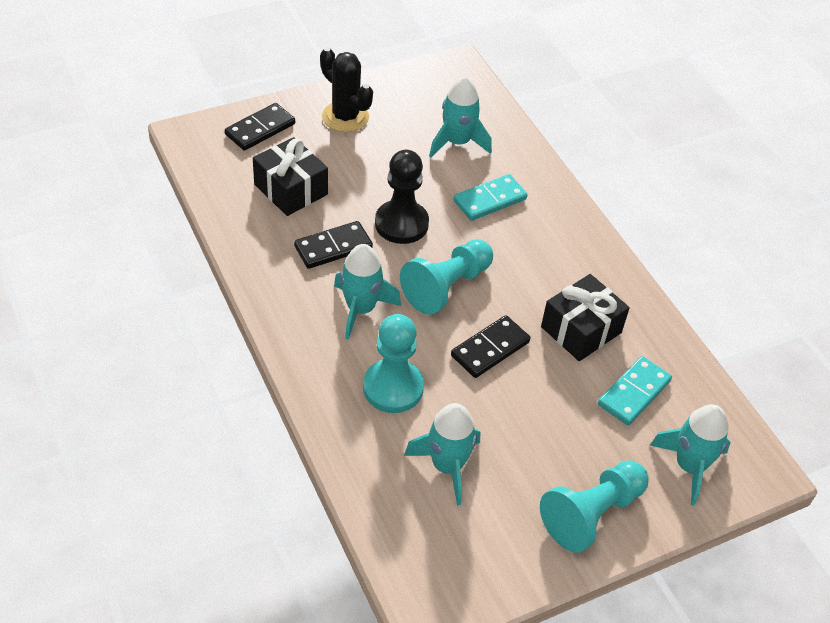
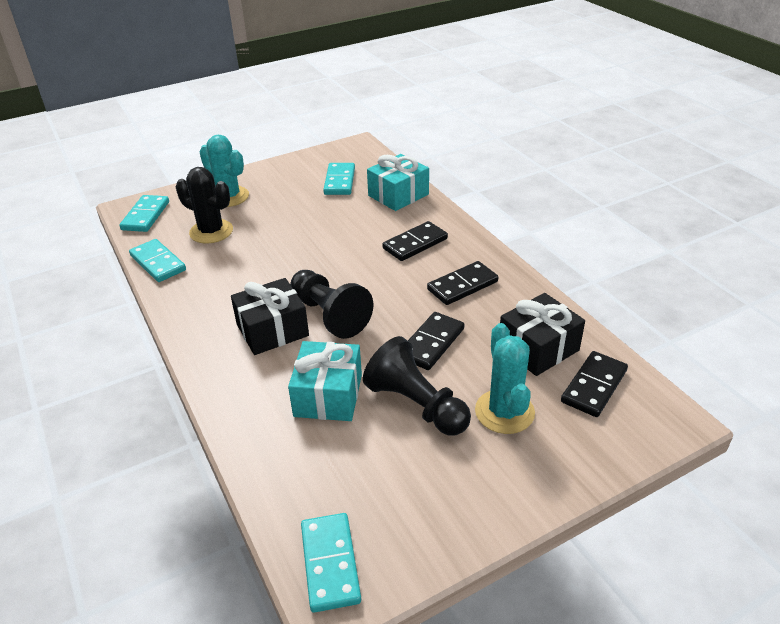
black domino: 3 -> 4
black pawn: 1 -> 2
turquoise cactus: 0 -> 2
turquoise domino: 2 -> 4
turquoise gift: 0 -> 2
turquoise pawn: 3 -> 0
turquoise rocket: 4 -> 0

